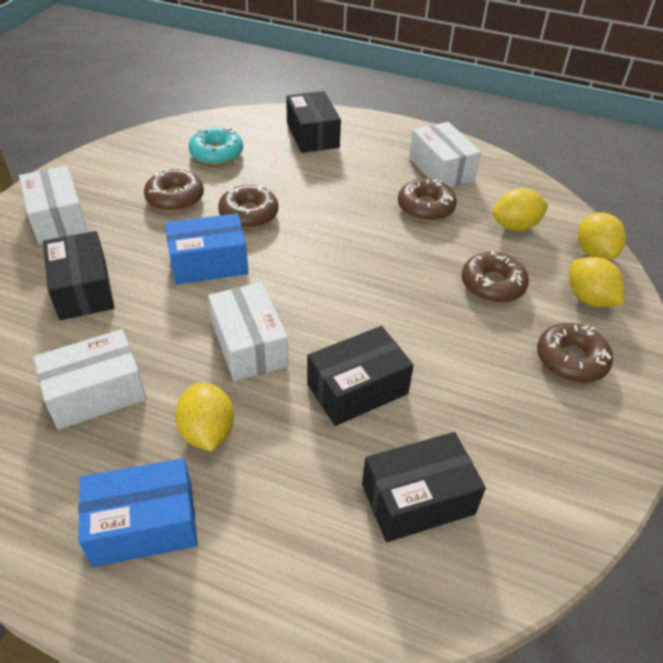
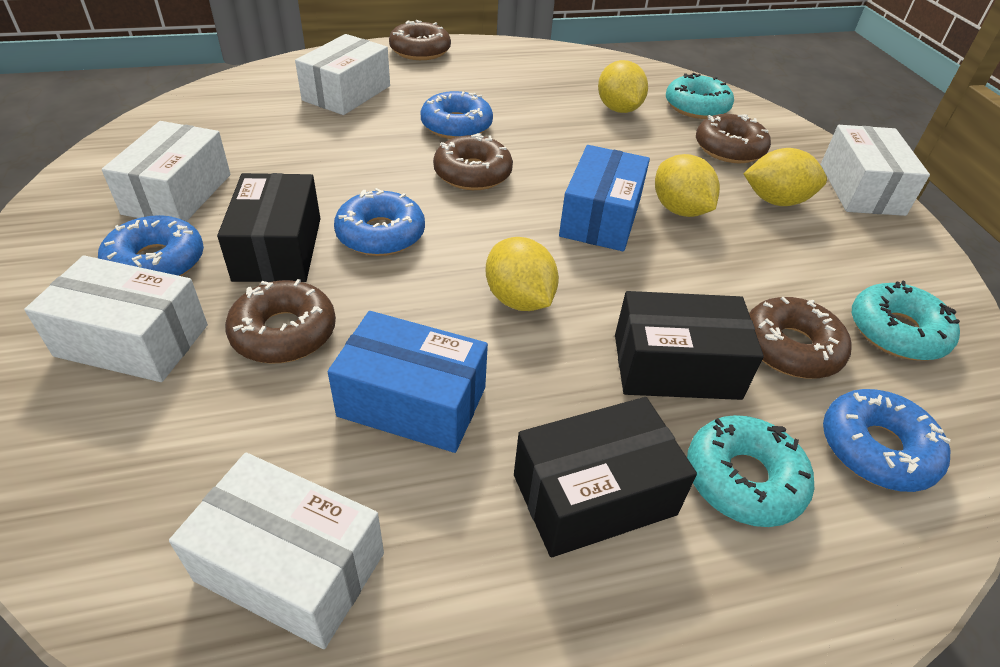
black box: 4 -> 3
blue donut: 0 -> 4
turquoise donut: 1 -> 3
white box: 4 -> 5

